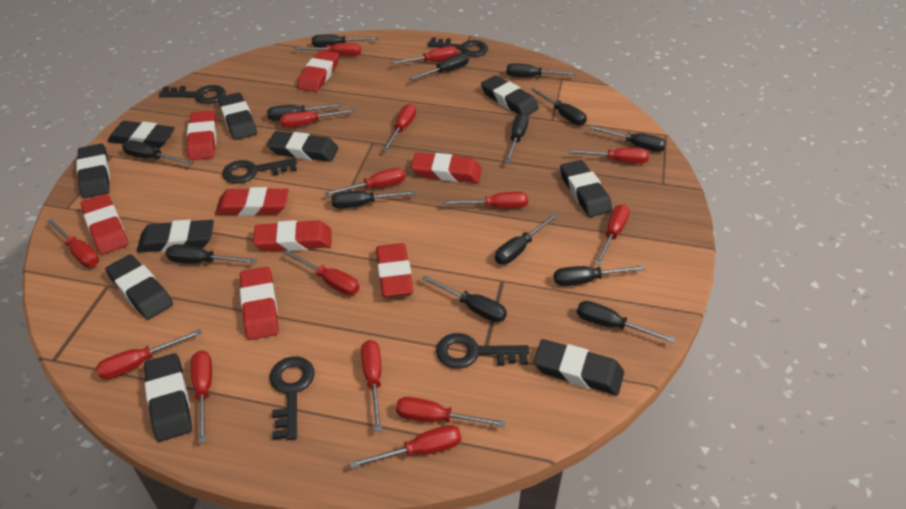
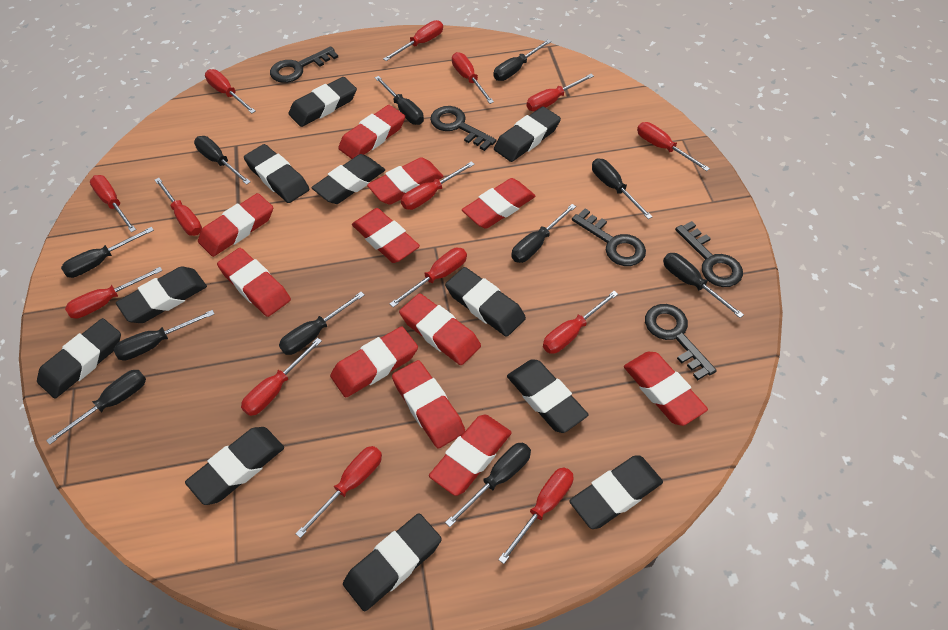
black eraser: 10 -> 11
black screwdriver: 14 -> 11
red eraser: 8 -> 11
red screwdriver: 15 -> 14

